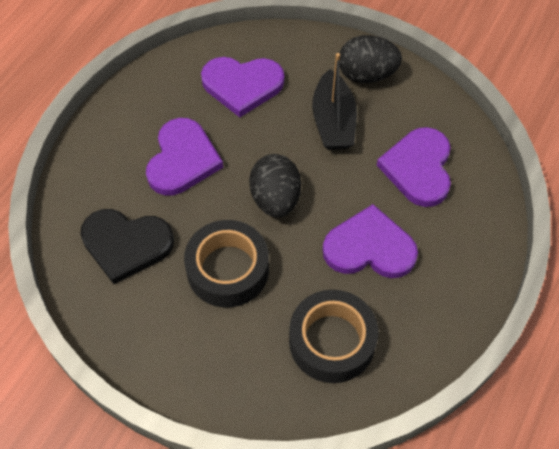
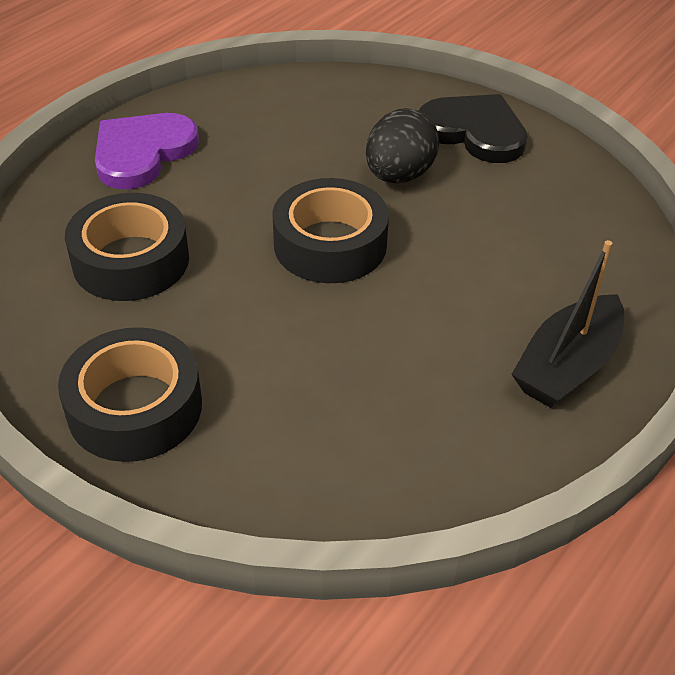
black egg: 2 -> 1
black tape: 2 -> 3
purple heart: 4 -> 1

